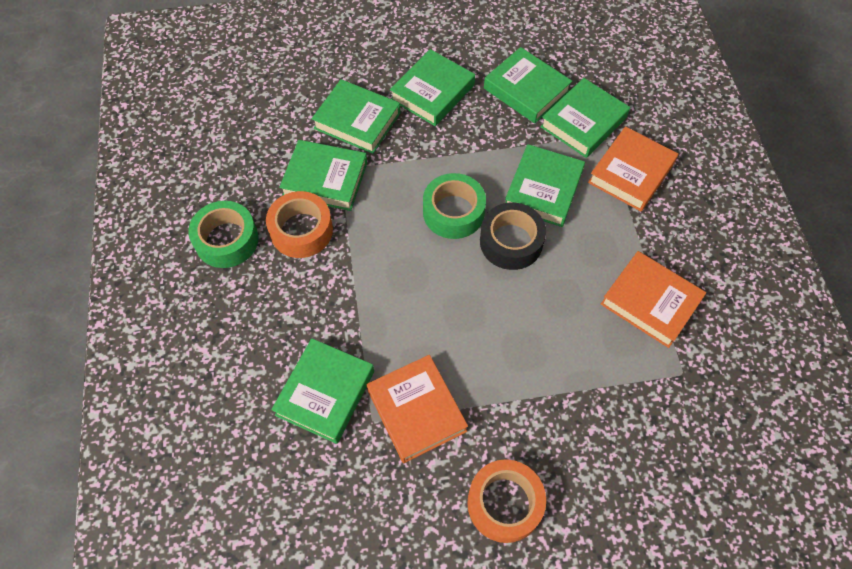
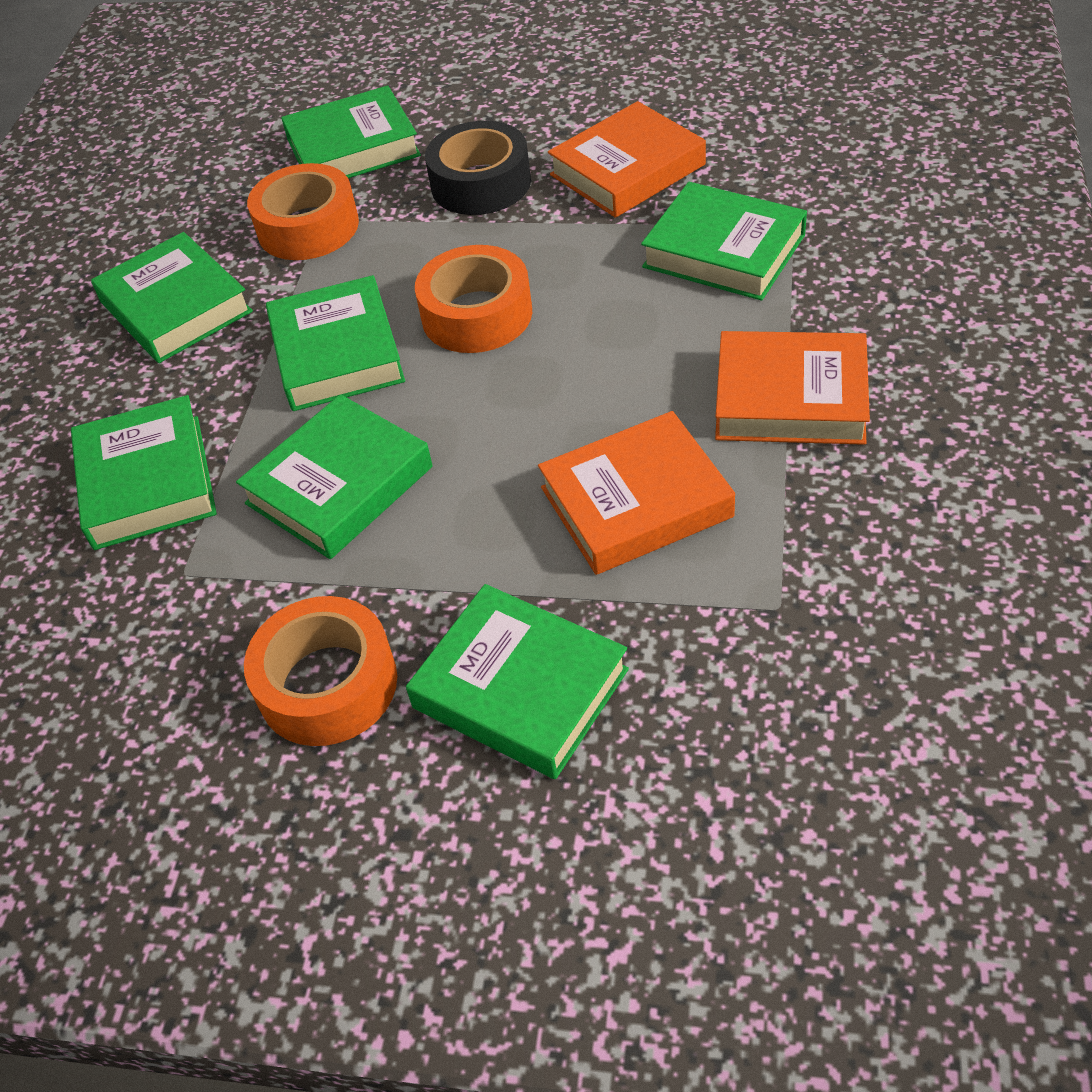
green tape: 2 -> 0
orange tape: 2 -> 3

